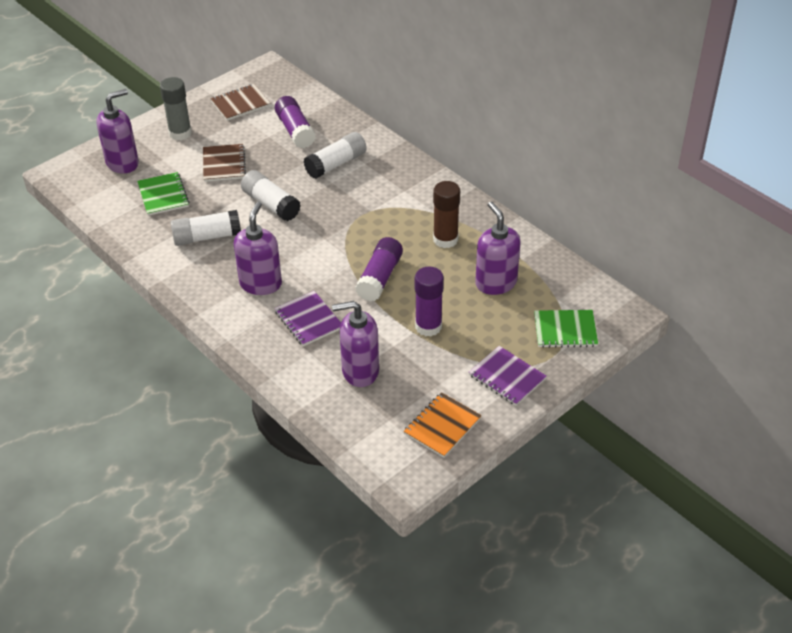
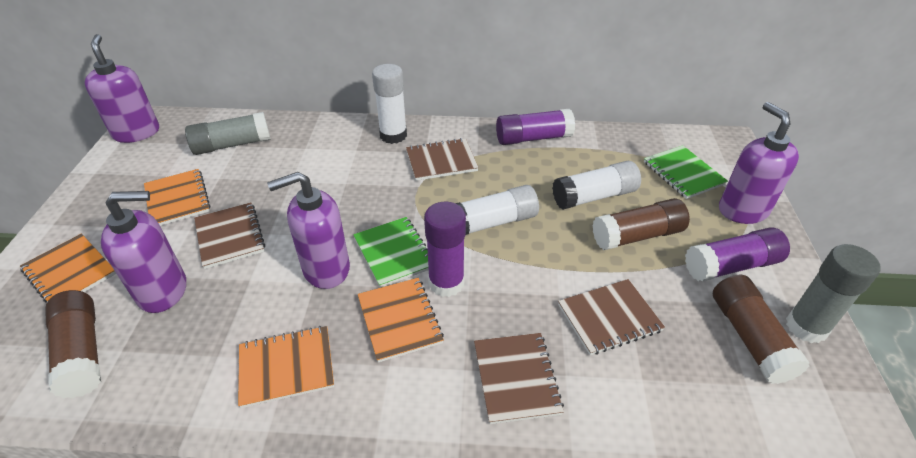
brown glue stick: 1 -> 3
brown notebook: 2 -> 4
grey glue stick: 1 -> 2
orange notebook: 1 -> 4
purple notebook: 2 -> 0

